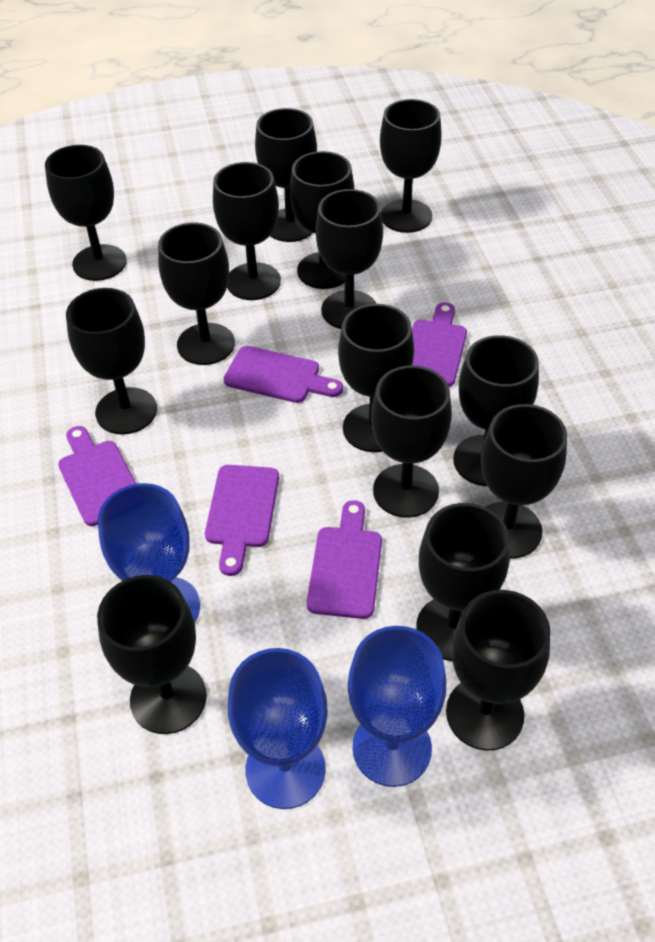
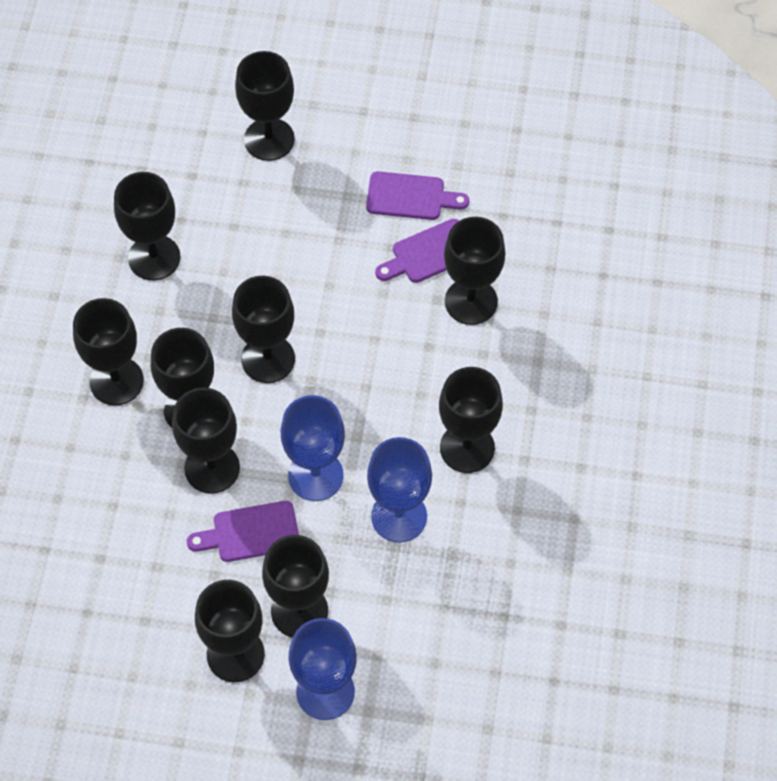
black goblet: 15 -> 10
purple cutting board: 5 -> 3

